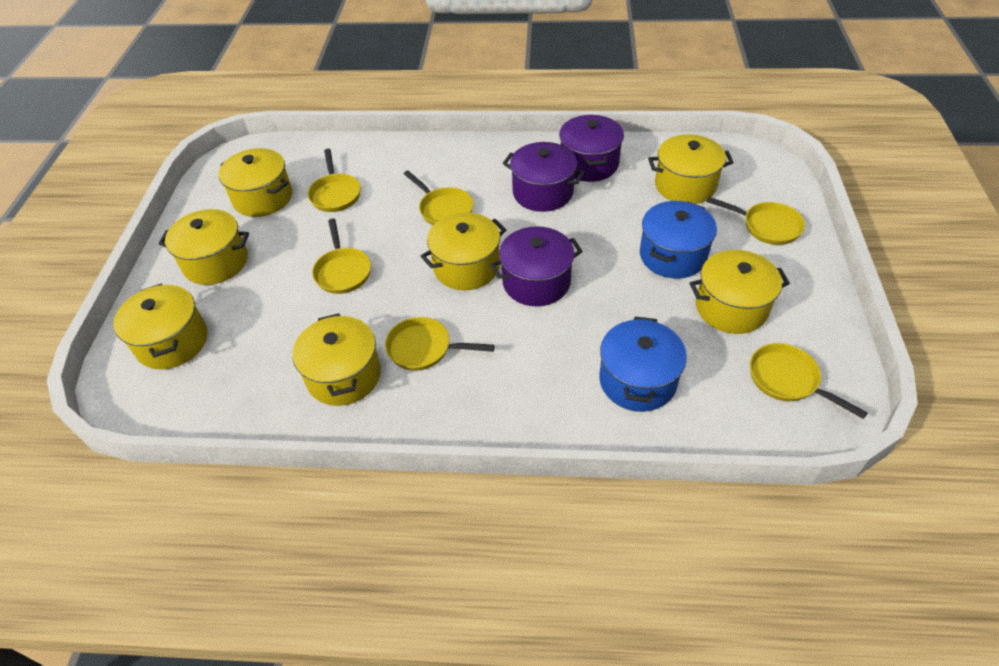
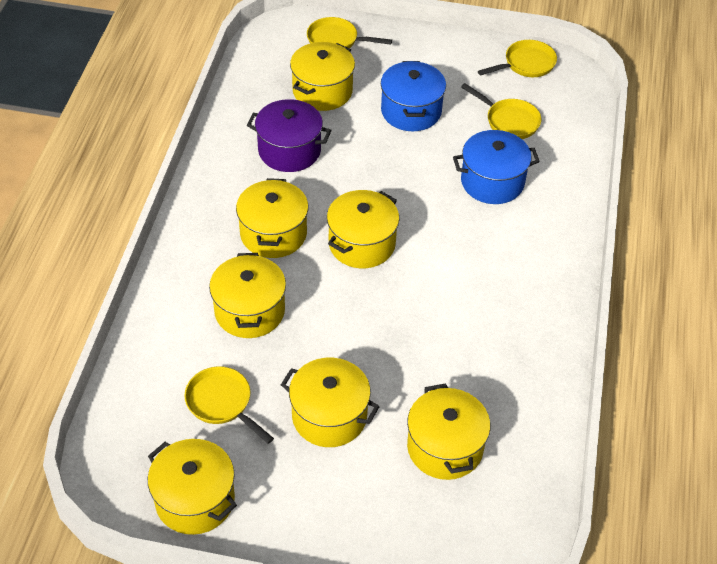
purple pot: 3 -> 1
yellow pan: 6 -> 4

